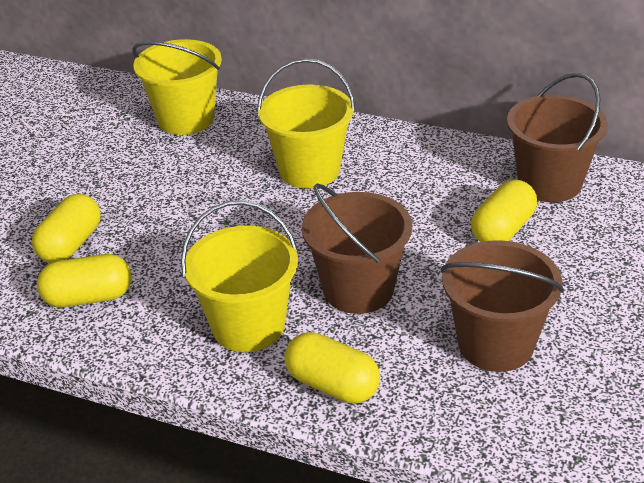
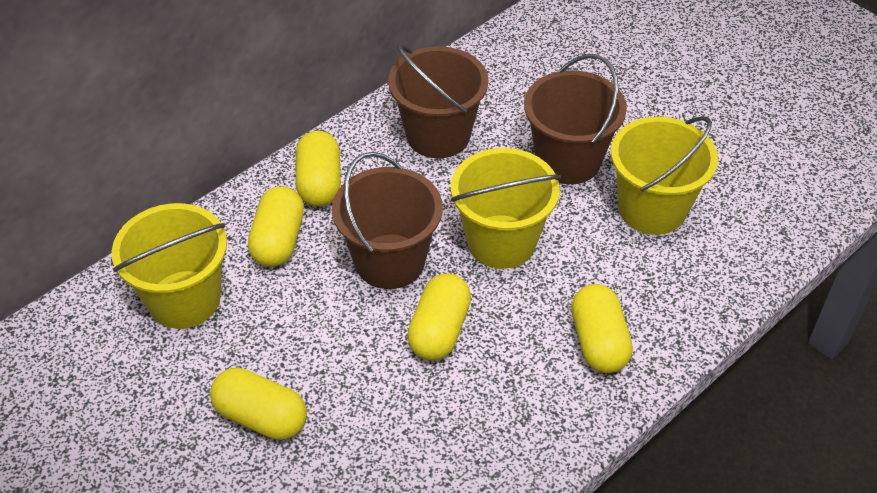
yellow capsule: 4 -> 5

